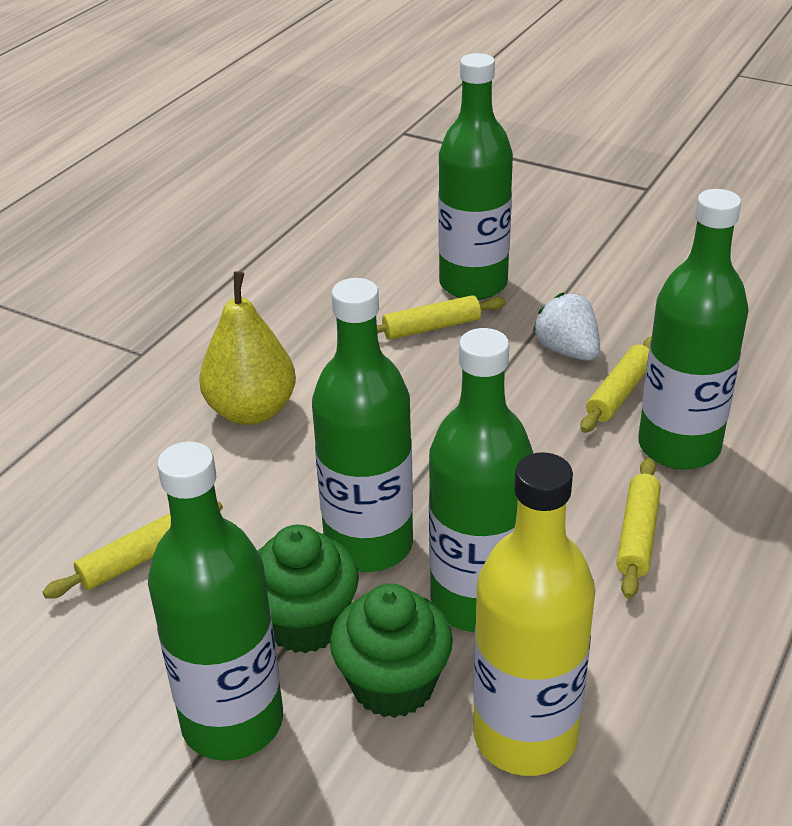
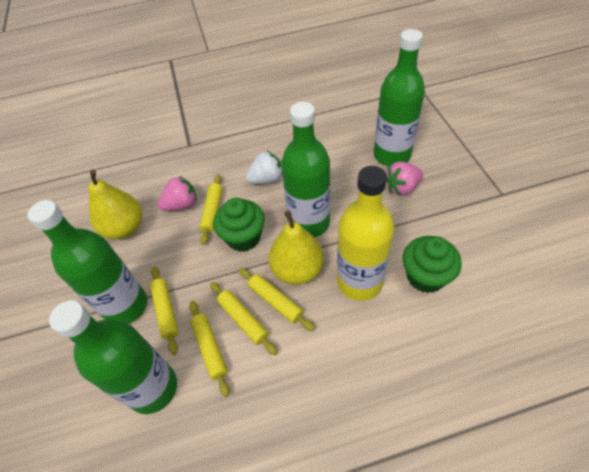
green bottle: 5 -> 4
pink strawberry: 0 -> 2
yellow pear: 1 -> 2
yellow rolling pin: 4 -> 5

